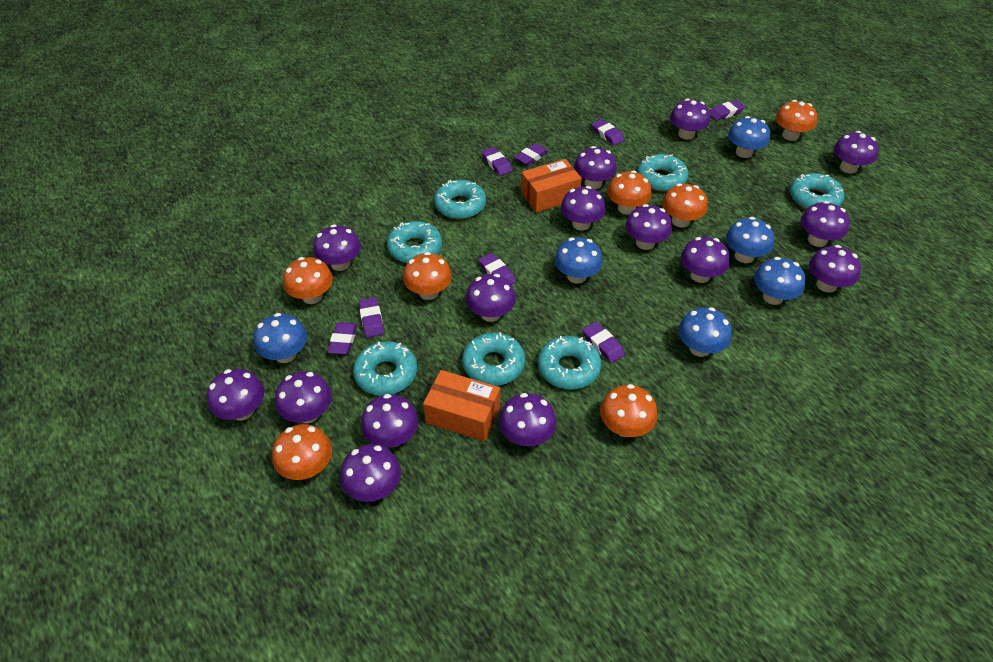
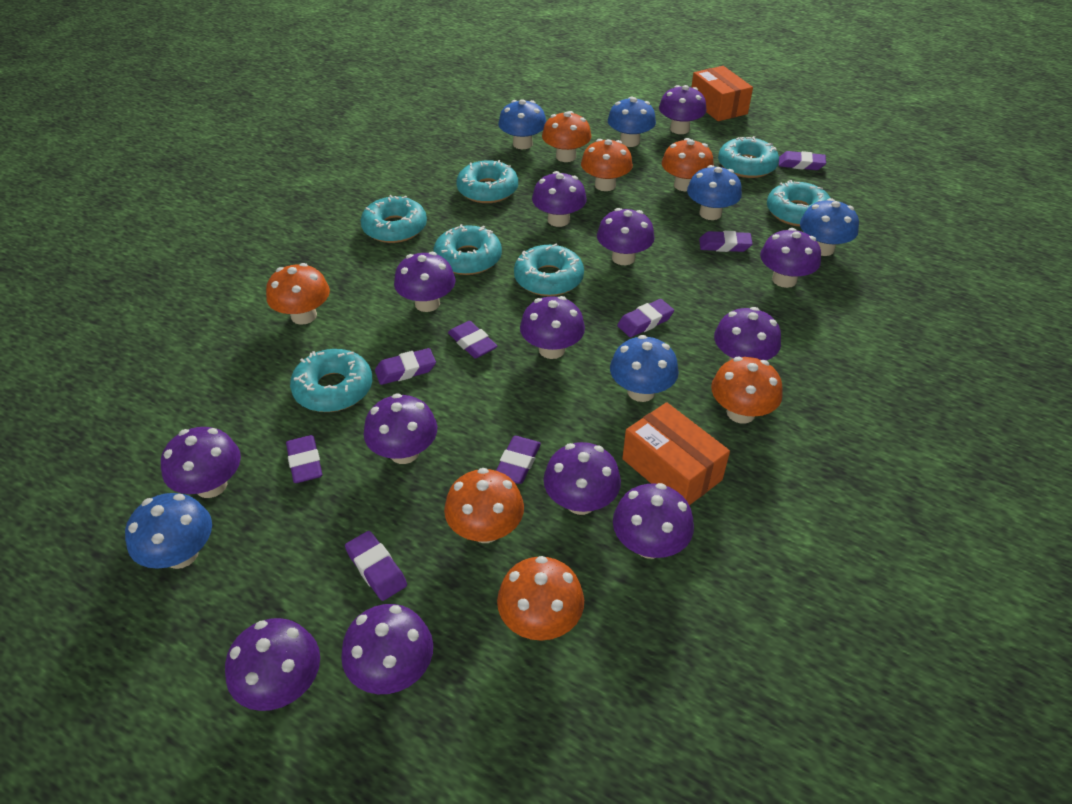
purple mushroom: 15 -> 13

